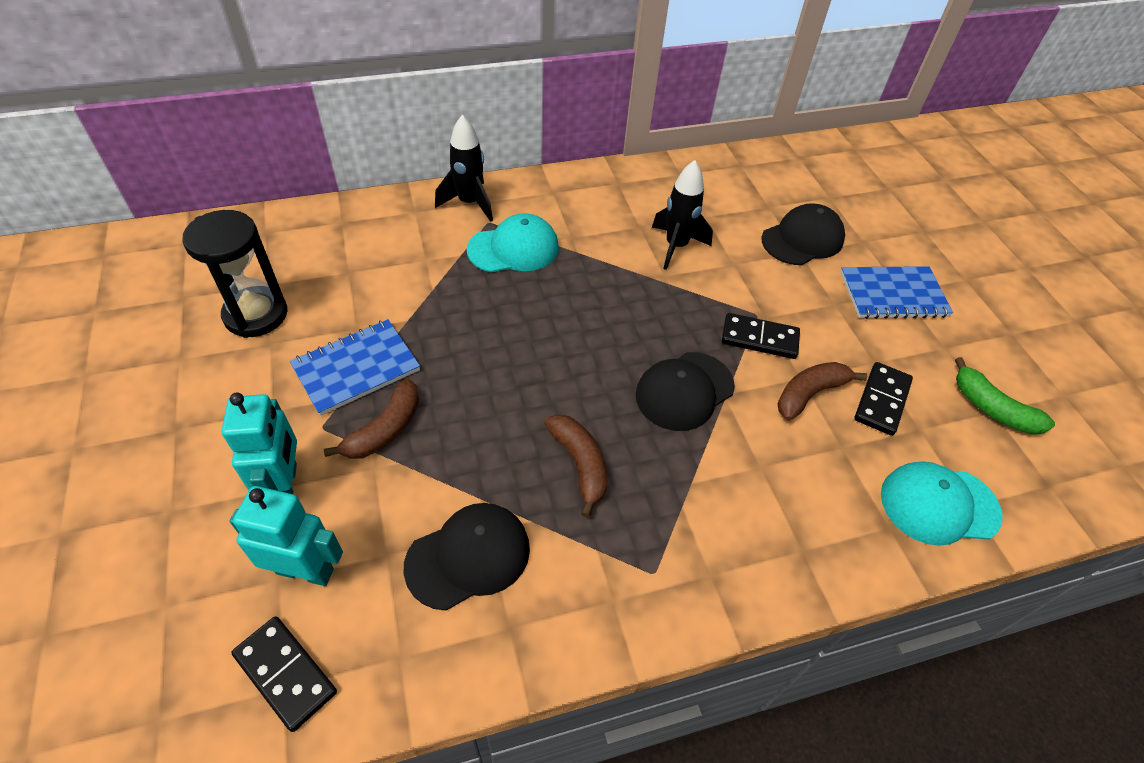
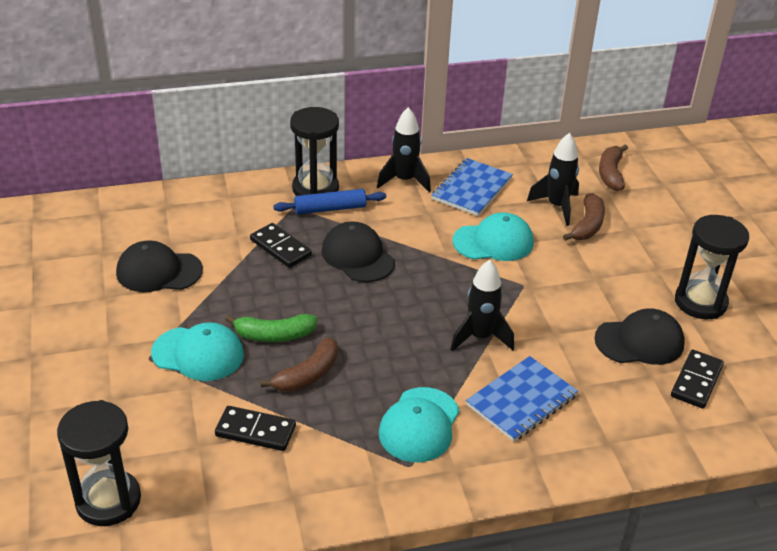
black hourglass: 1 -> 3
black rocket: 2 -> 3
blue rolling pin: 0 -> 1
turquoise cap: 2 -> 3
turquoise robot: 2 -> 0

